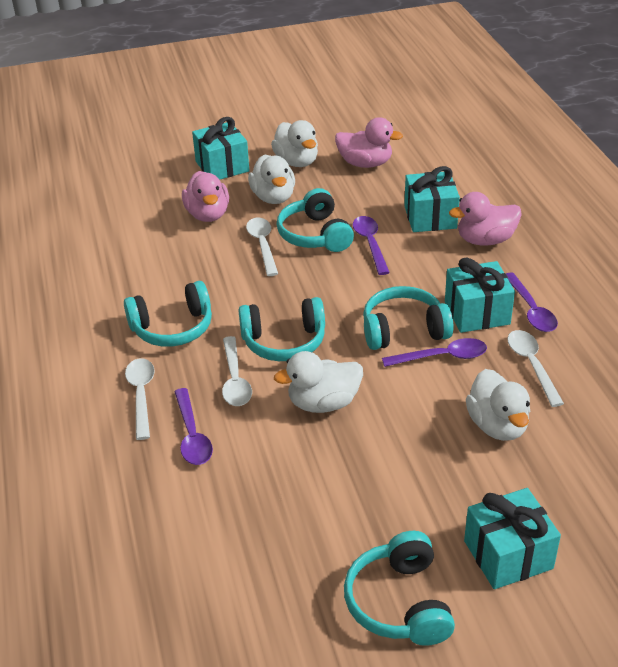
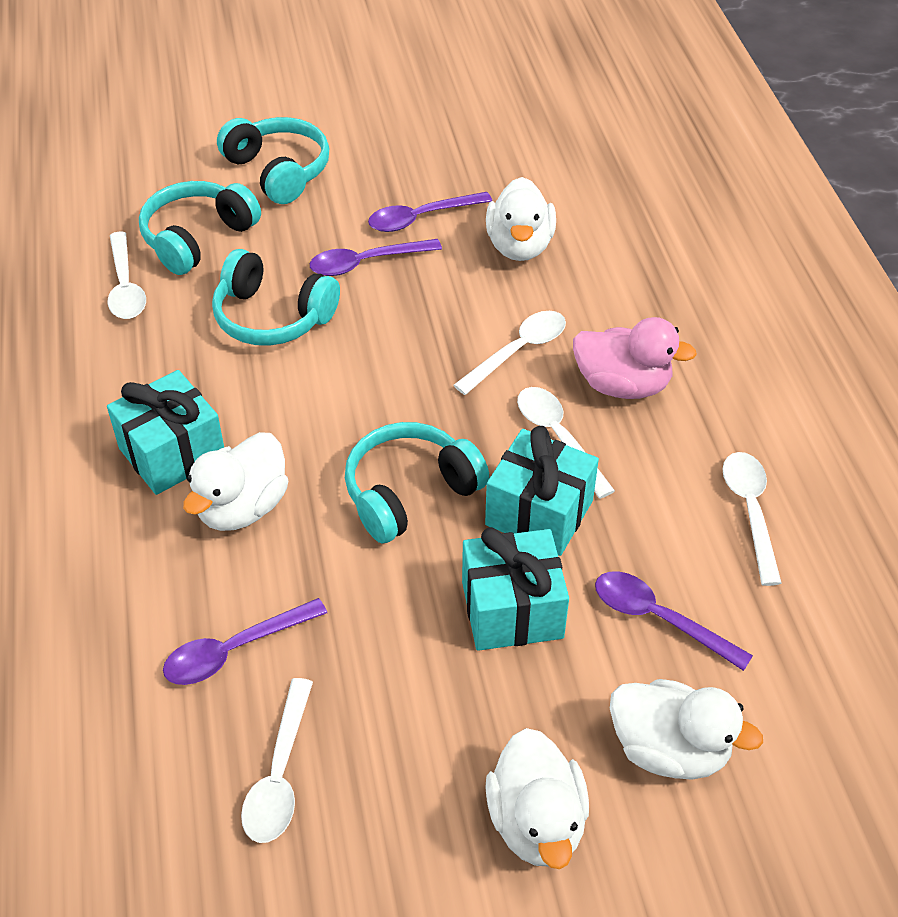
pink duck: 3 -> 1
turquoise gift: 4 -> 3
turquoise headphones: 5 -> 4
white spoon: 4 -> 5

